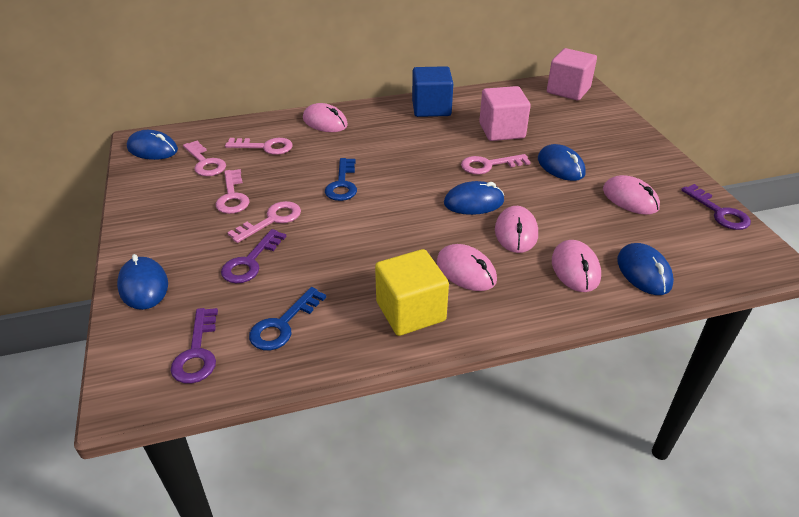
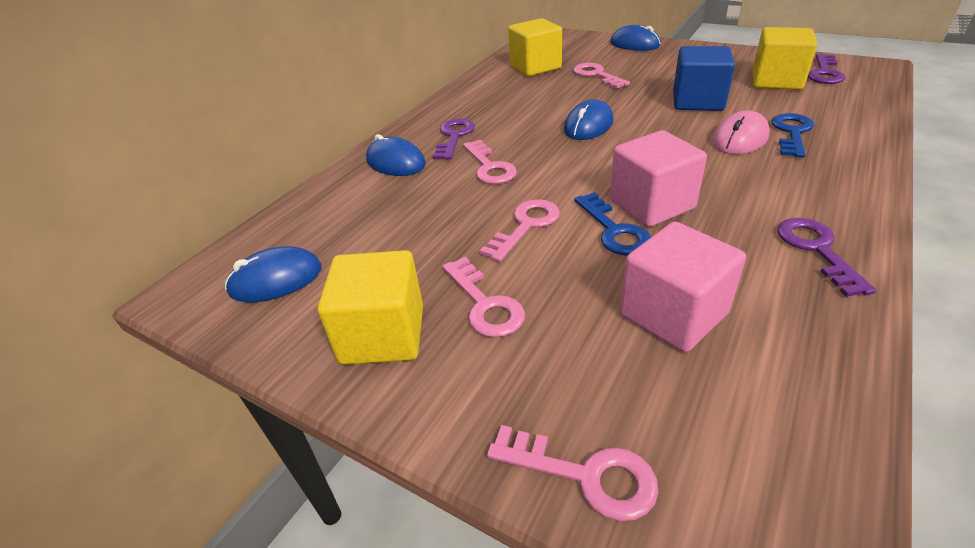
blue mouse: 5 -> 4
pink mouse: 5 -> 1
yellow cube: 1 -> 3

